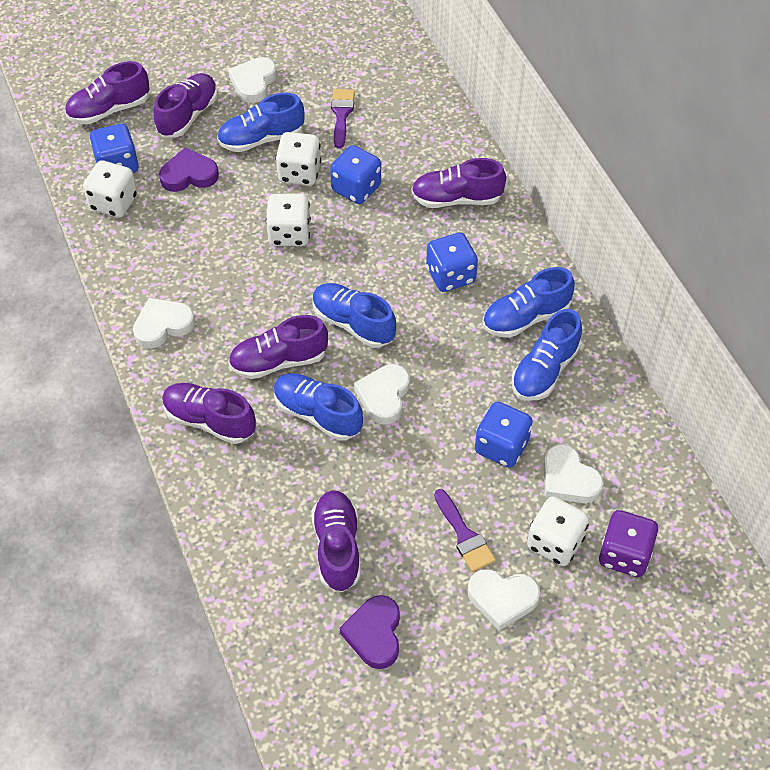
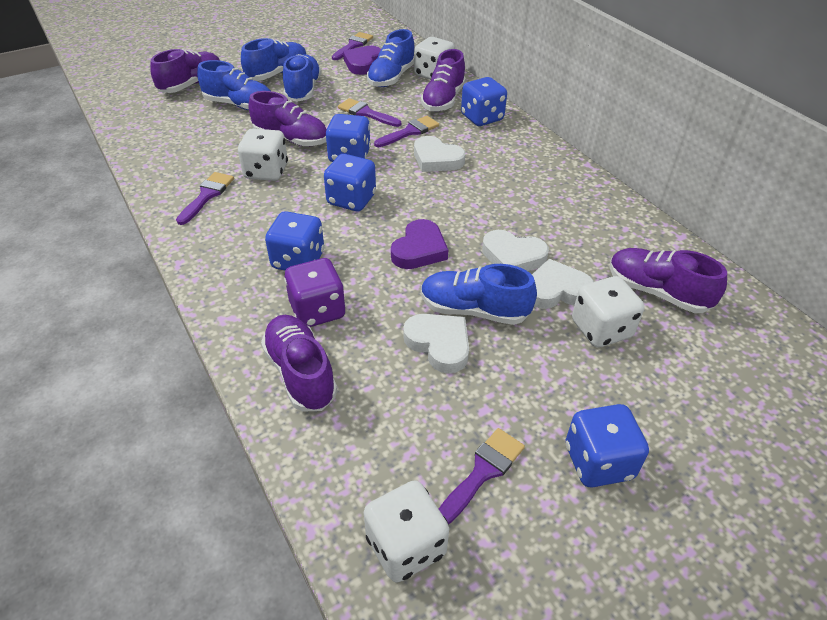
blue dice: 4 -> 5
purple brush: 2 -> 5
purple shoe: 6 -> 5
white heart: 5 -> 4

